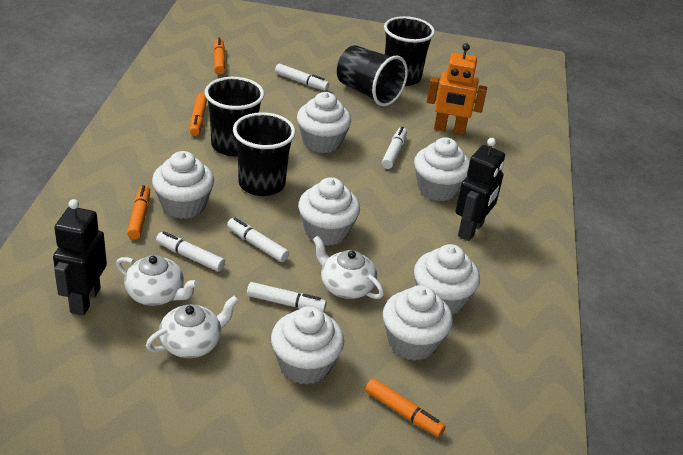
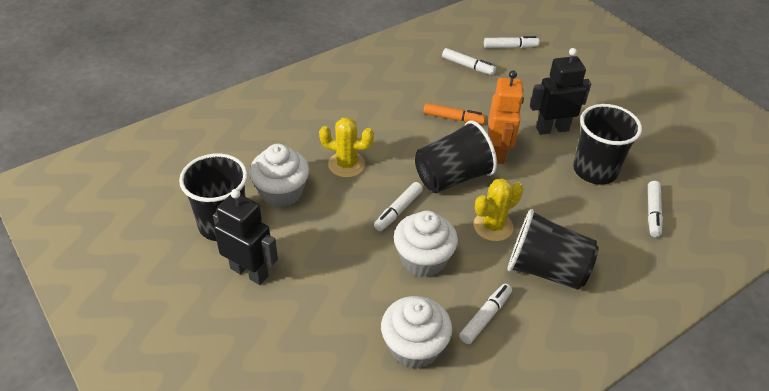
orange marker: 4 -> 1
white cupcake: 7 -> 3
white teapot: 3 -> 0
yellow cactus: 0 -> 2

